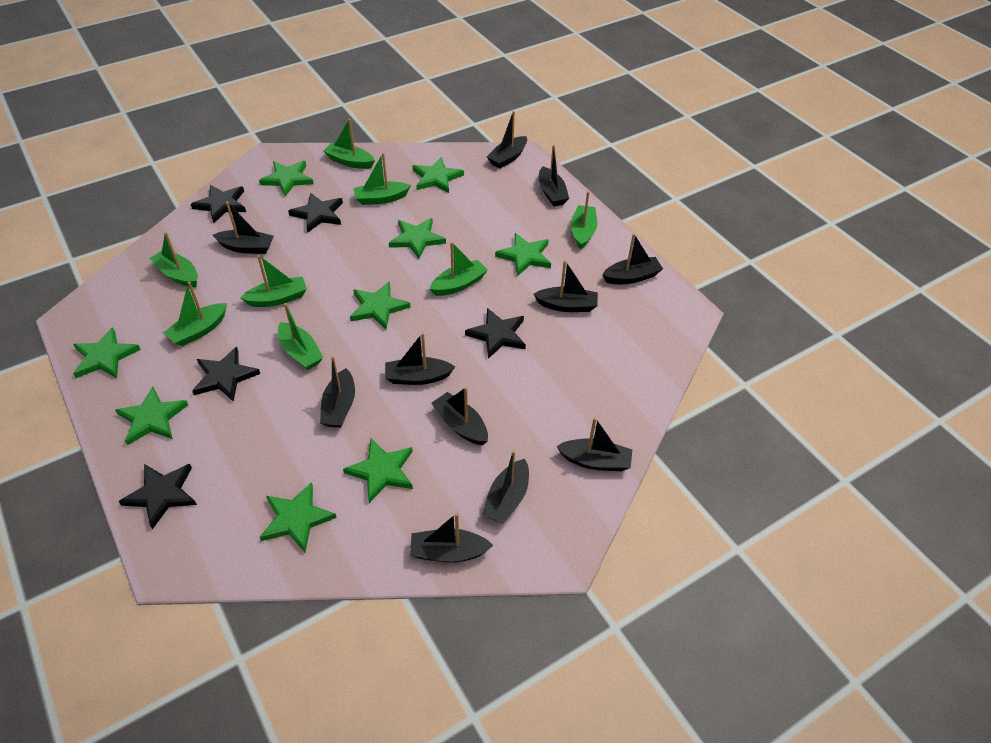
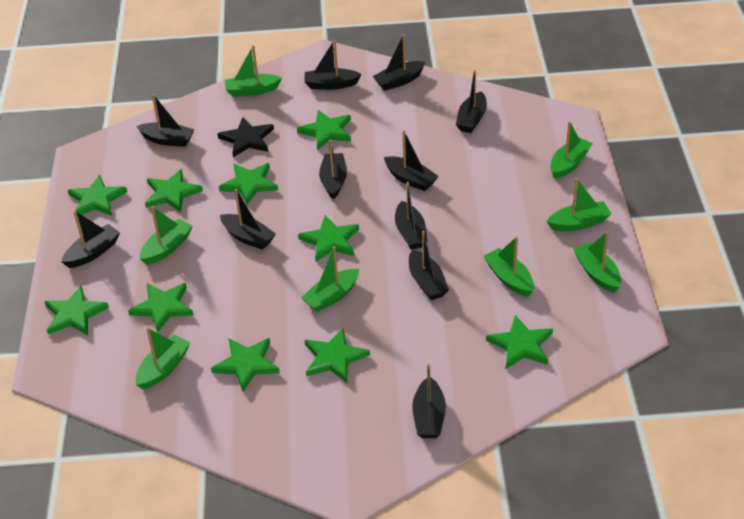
black star: 5 -> 1
green star: 9 -> 10

